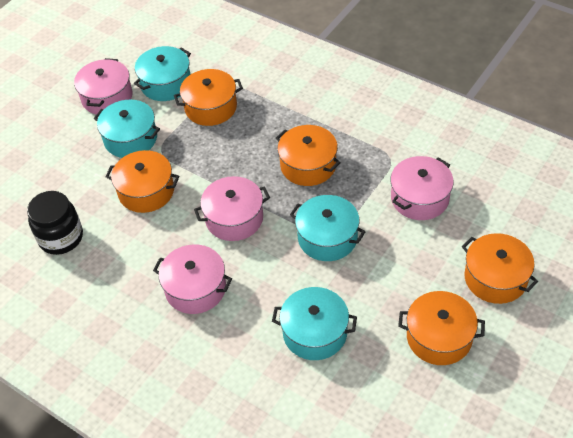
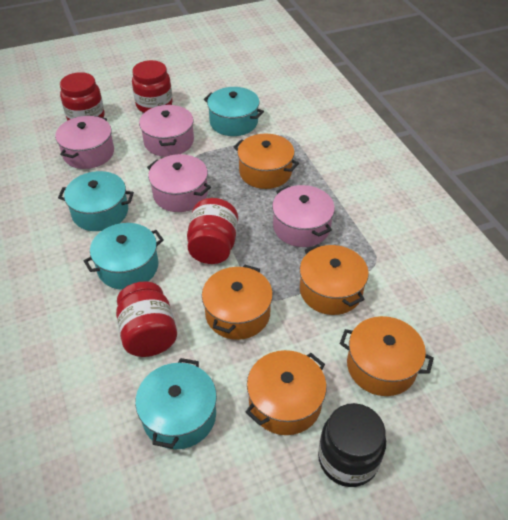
red jar: 0 -> 4

